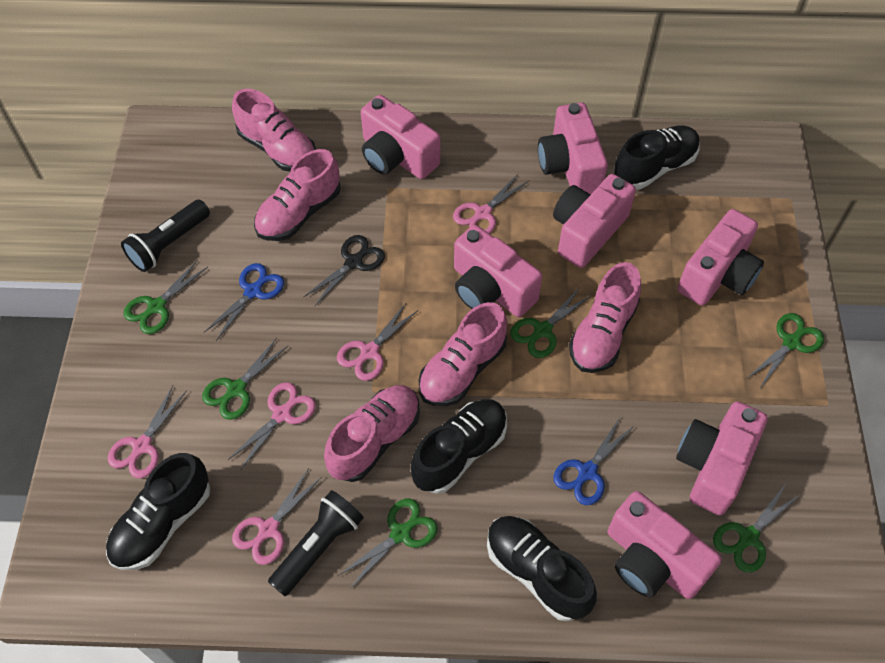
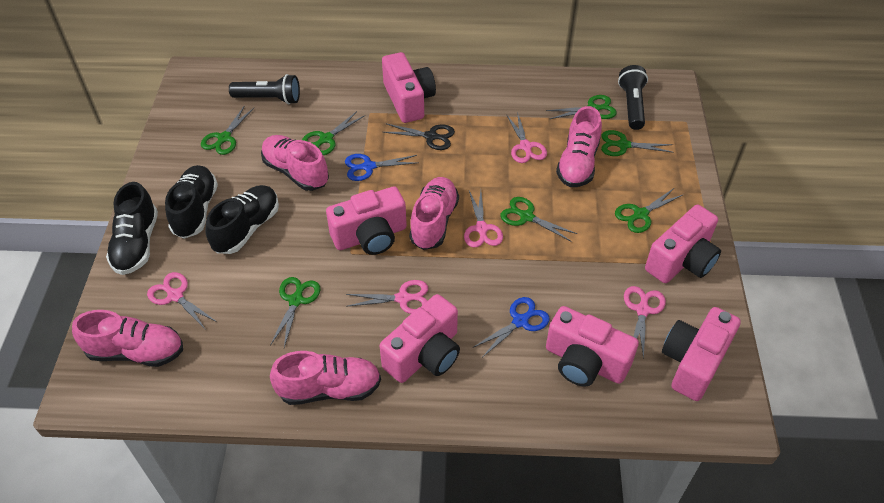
black shoe: 4 -> 3
green scissors: 6 -> 7
pink camera: 7 -> 6

